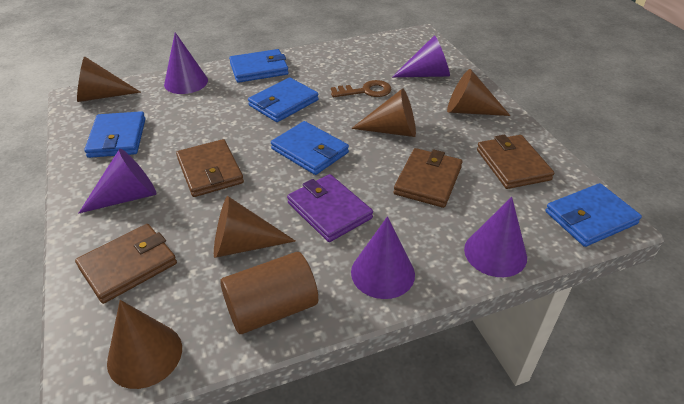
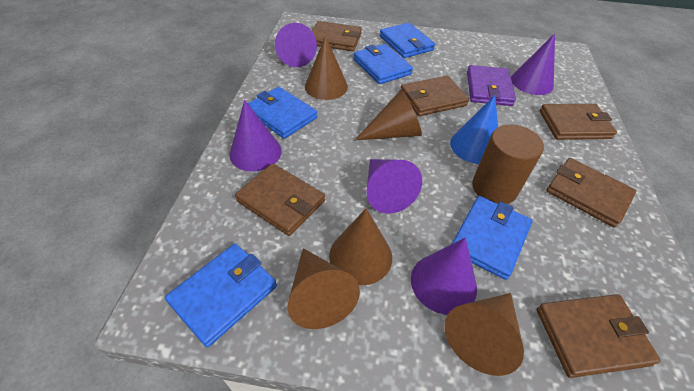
blue cone: 0 -> 1
brown key: 1 -> 0
brown wallet: 4 -> 6

